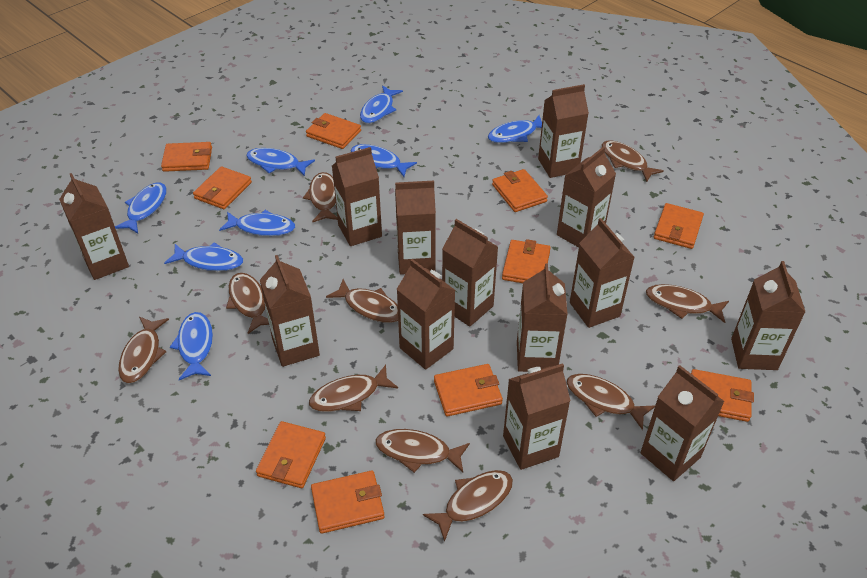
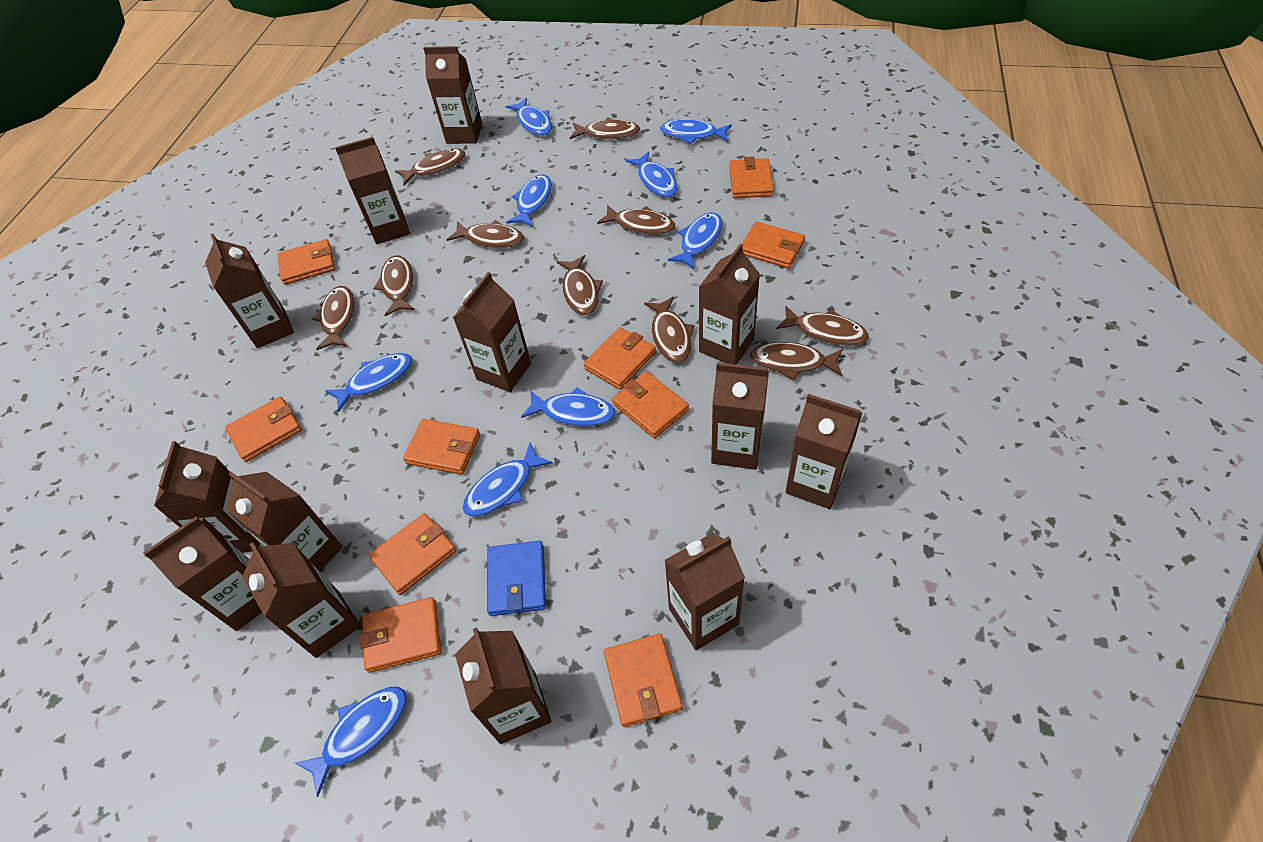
blue fish: 8 -> 9
blue wallet: 0 -> 1

